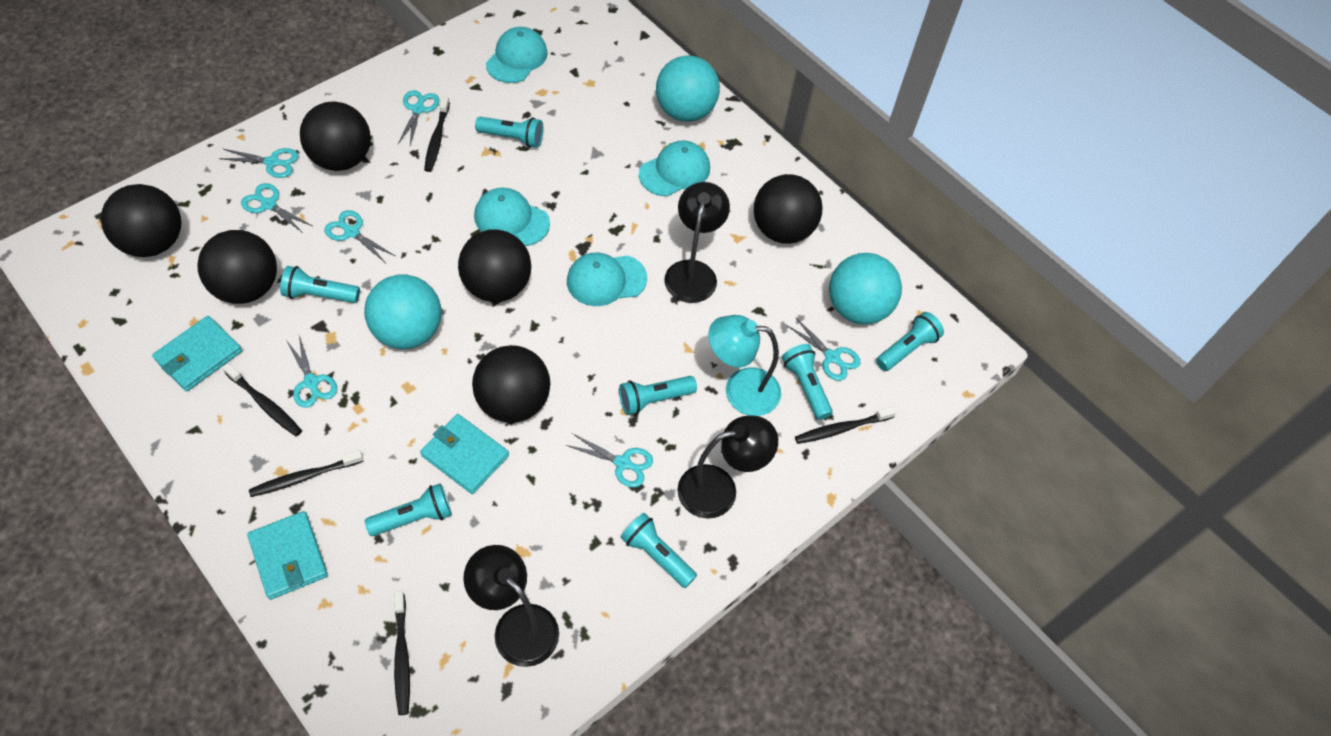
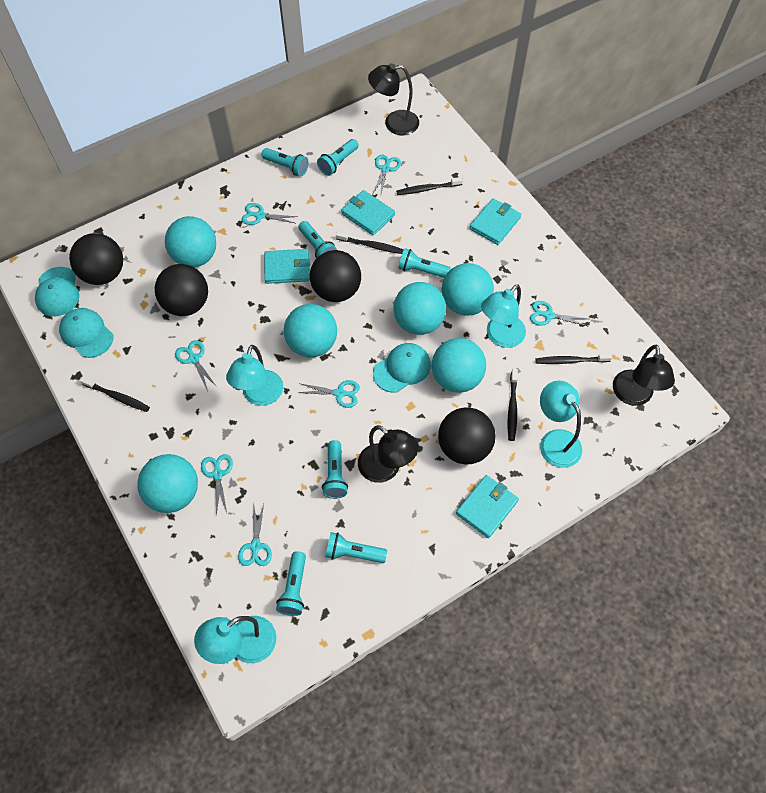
black ball: 6 -> 4
turquoise ball: 3 -> 6
turquoise cap: 4 -> 3
turquoise lamp: 1 -> 4
turquoise wallet: 3 -> 4

